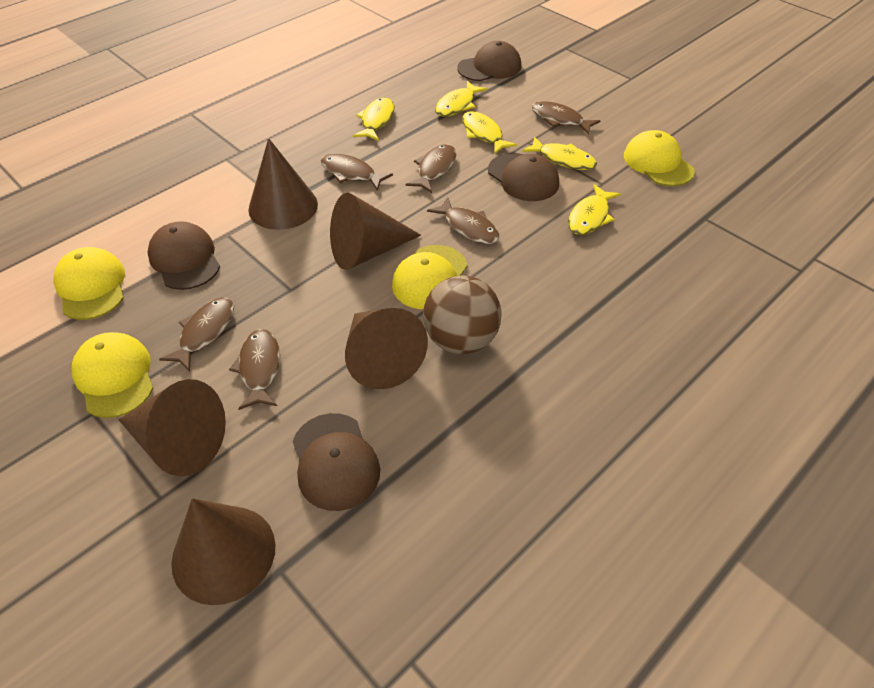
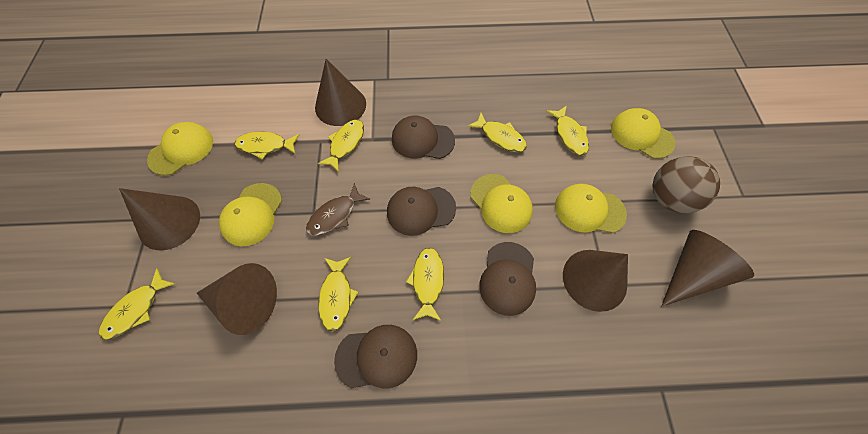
brown fish: 6 -> 1
yellow cap: 4 -> 5
yellow fish: 5 -> 7

